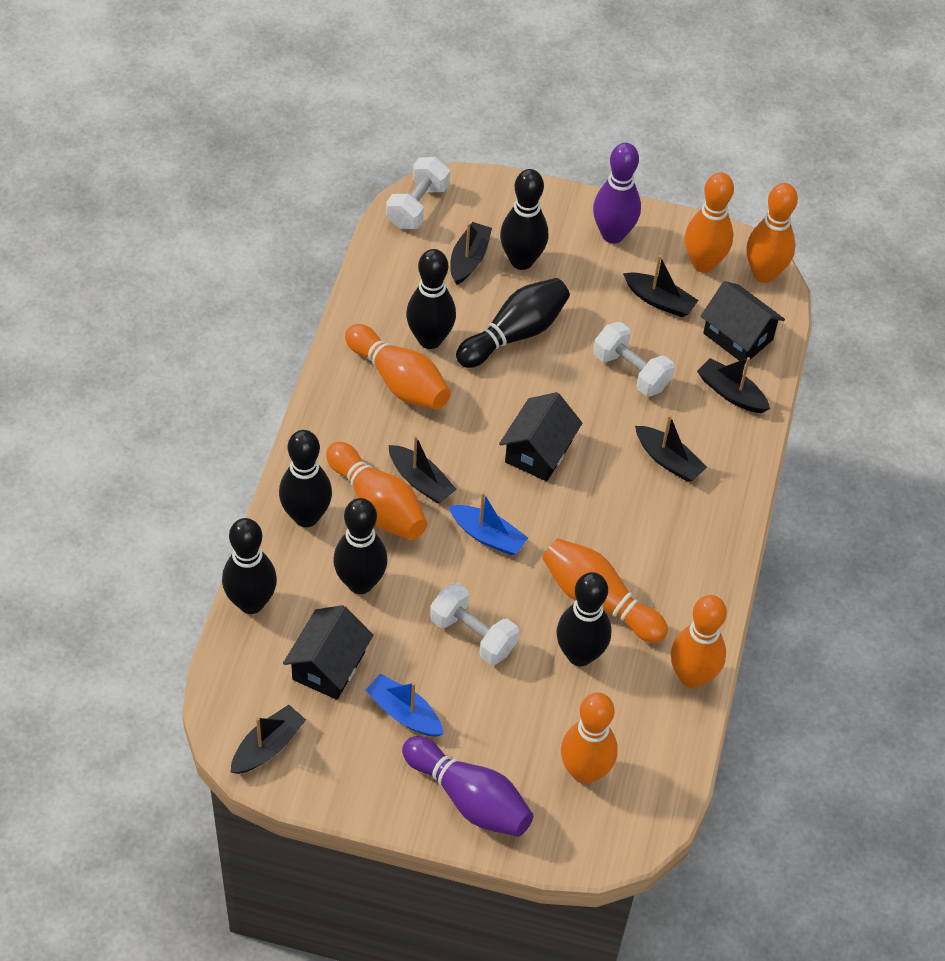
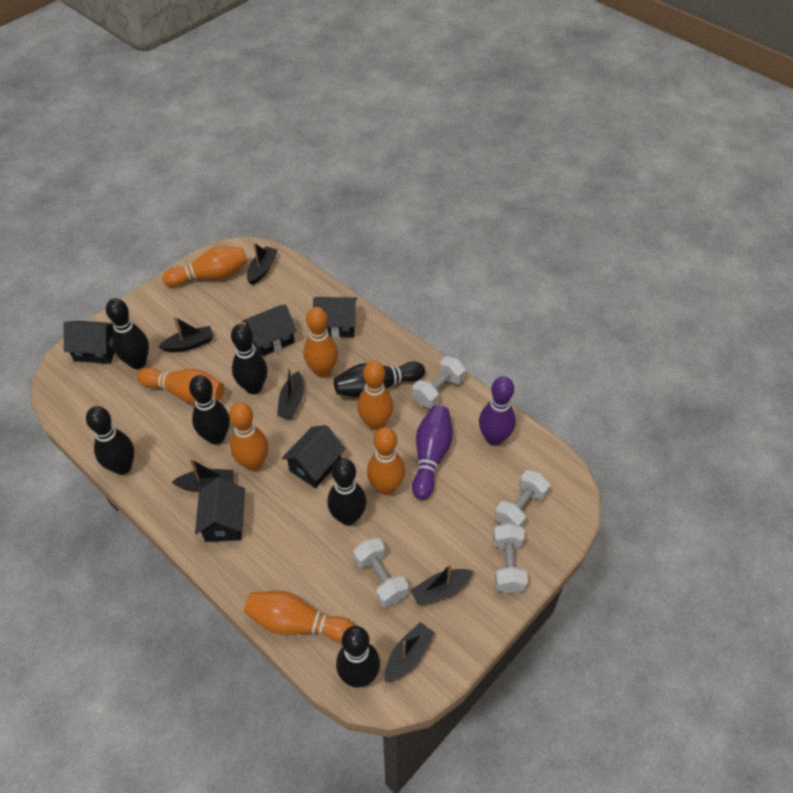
black house: 3 -> 5
blue boat: 2 -> 0
white dumbbell: 3 -> 4

